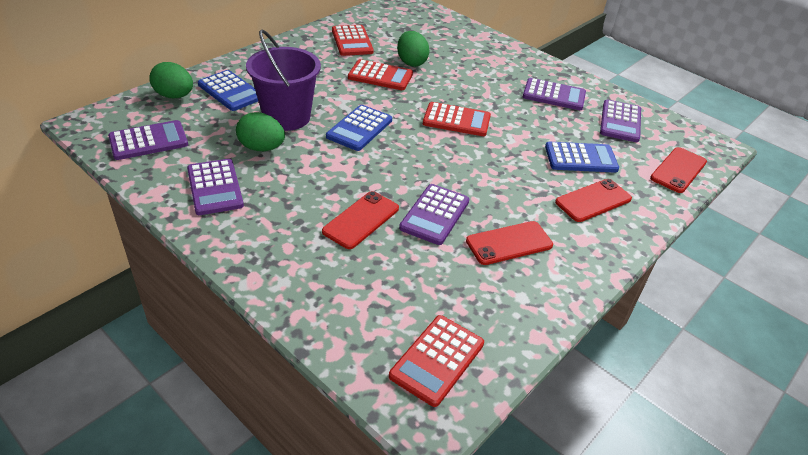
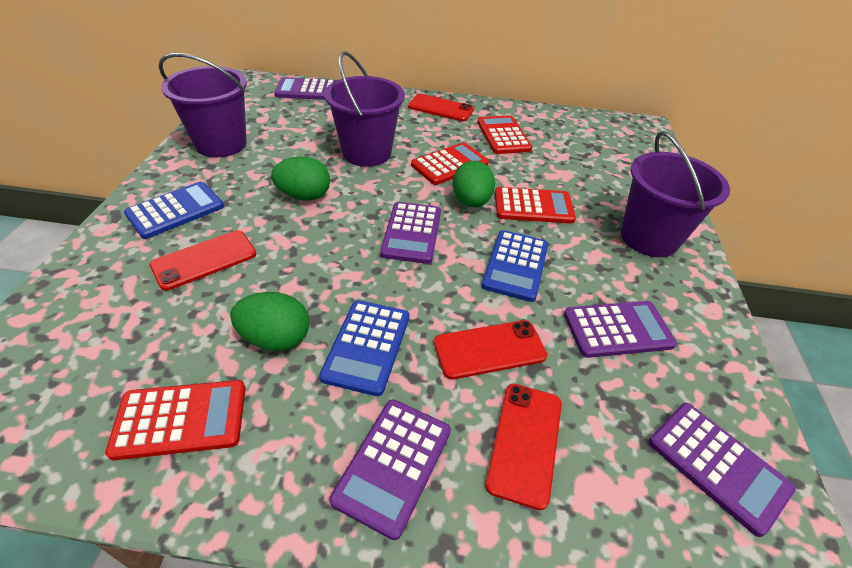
purple bucket: 1 -> 3

